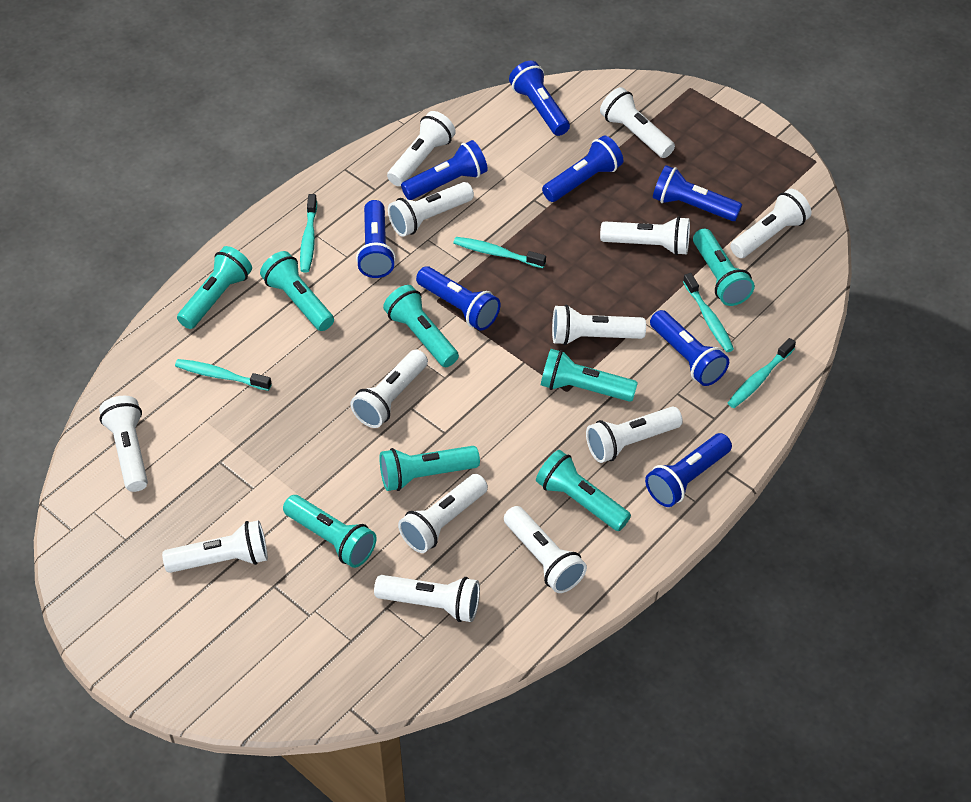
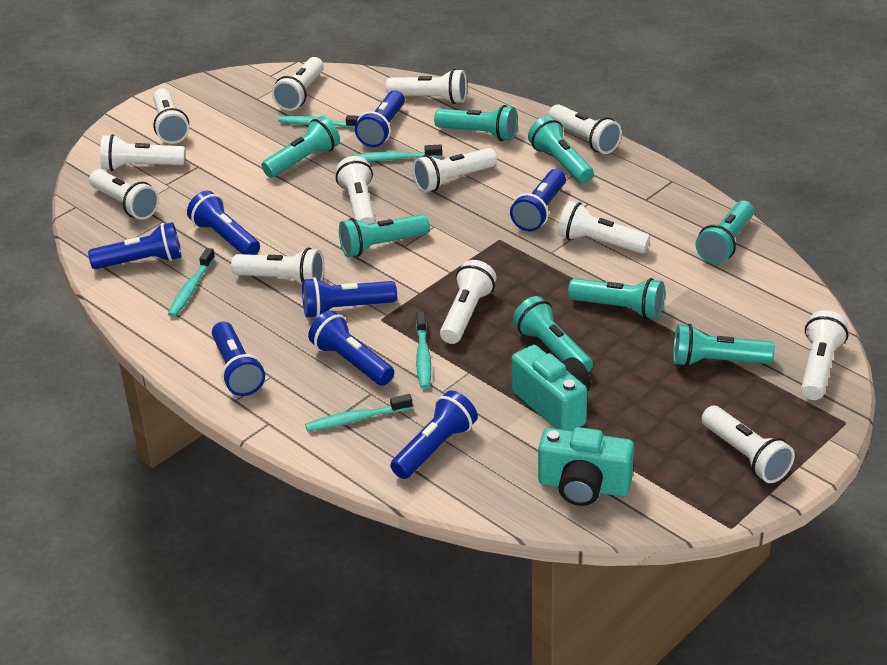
turquoise camera: 0 -> 2

